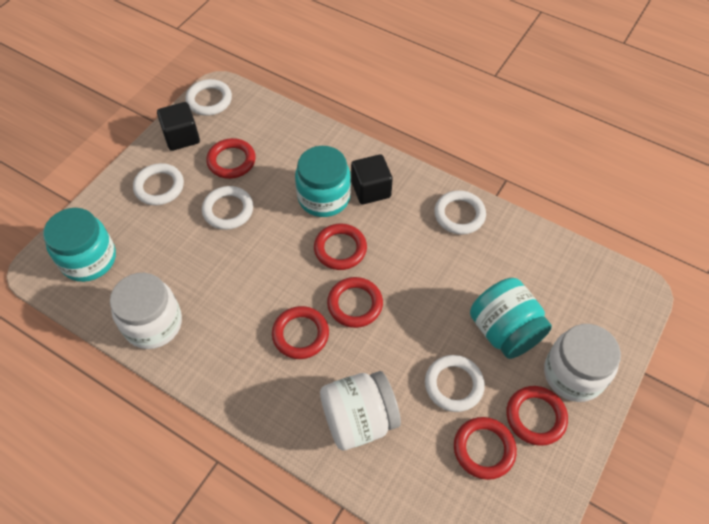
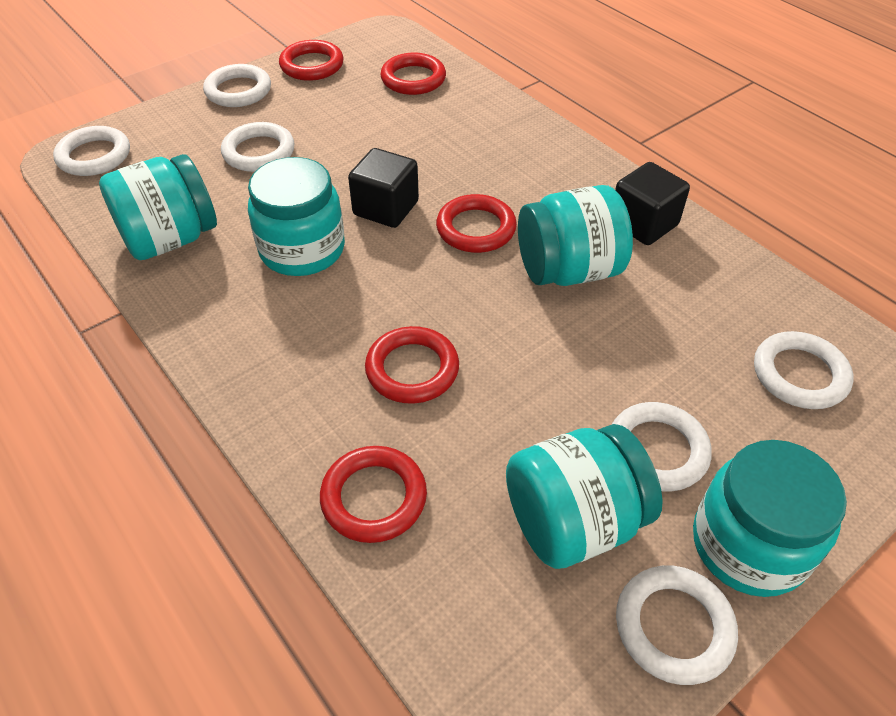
red ring: 6 -> 5
turquoise jar: 3 -> 5
white jar: 3 -> 0
white ring: 5 -> 6

